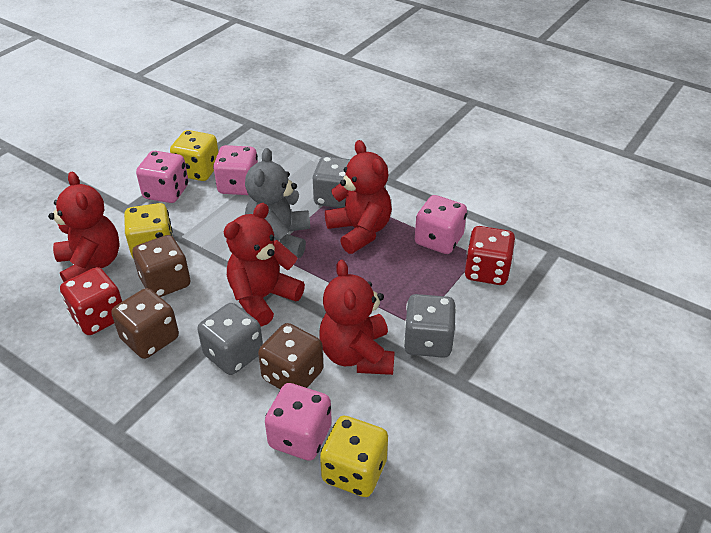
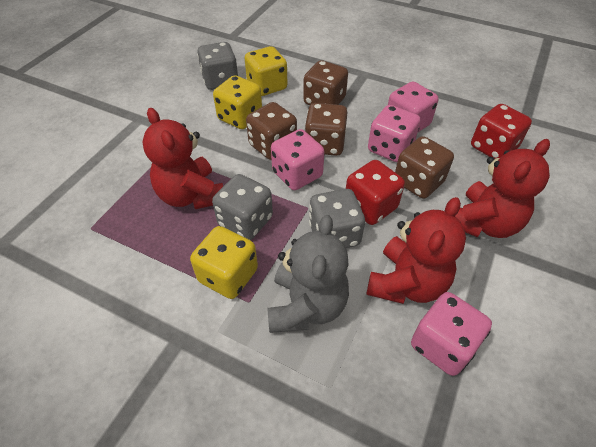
brown dice: 3 -> 4
red teddy bear: 4 -> 3

